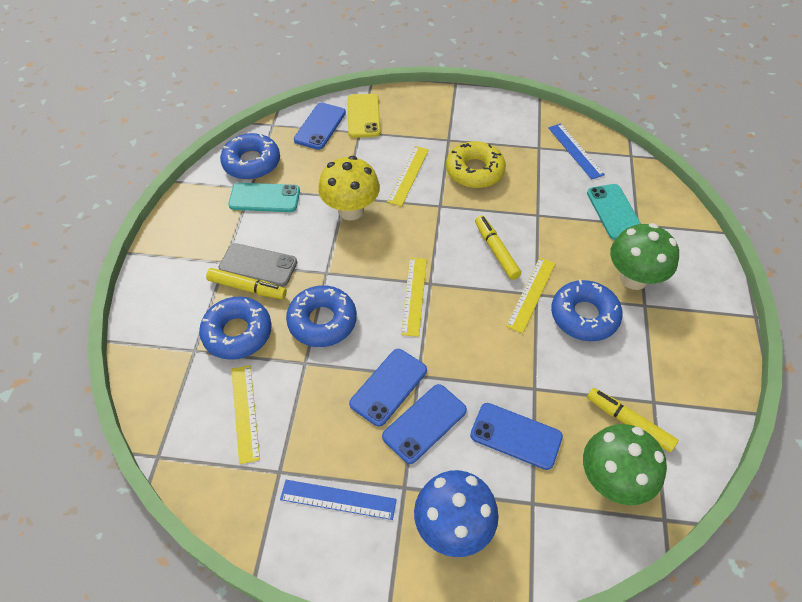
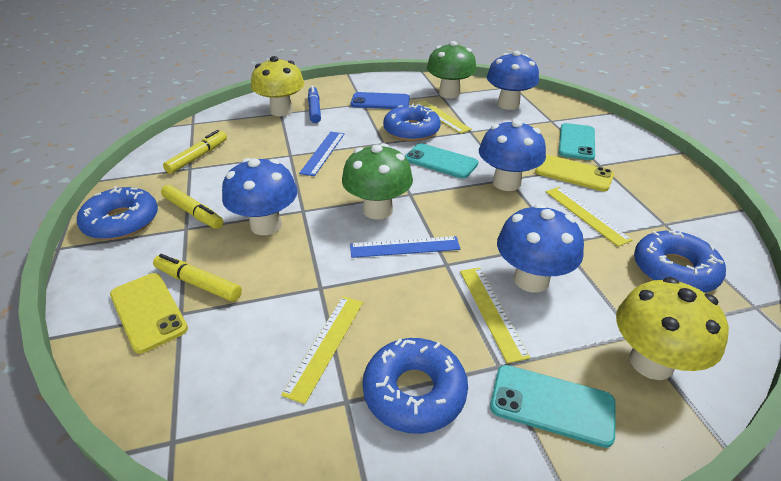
blue marker: 0 -> 1
blue mushroom: 1 -> 4
blue phone: 4 -> 1
grey phone: 1 -> 0
turquoise phone: 2 -> 3
yellow donut: 1 -> 0
yellow mushroom: 1 -> 2
yellow phone: 1 -> 2

